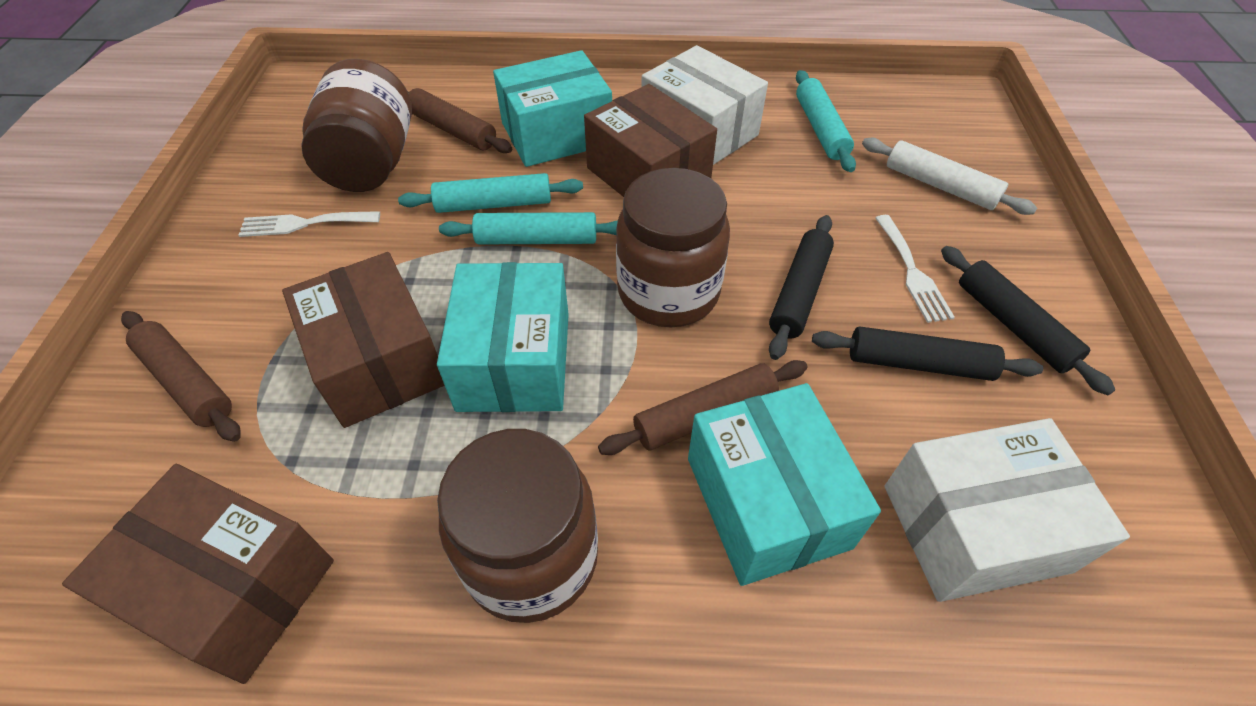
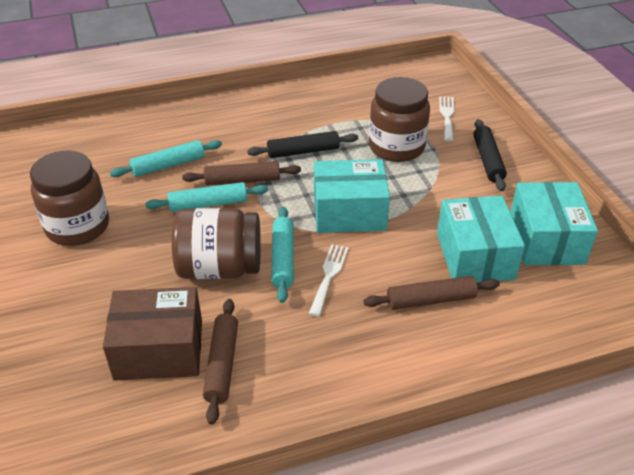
black rolling pin: 3 -> 2
brown box: 3 -> 1
white box: 2 -> 0
white rolling pin: 1 -> 0

